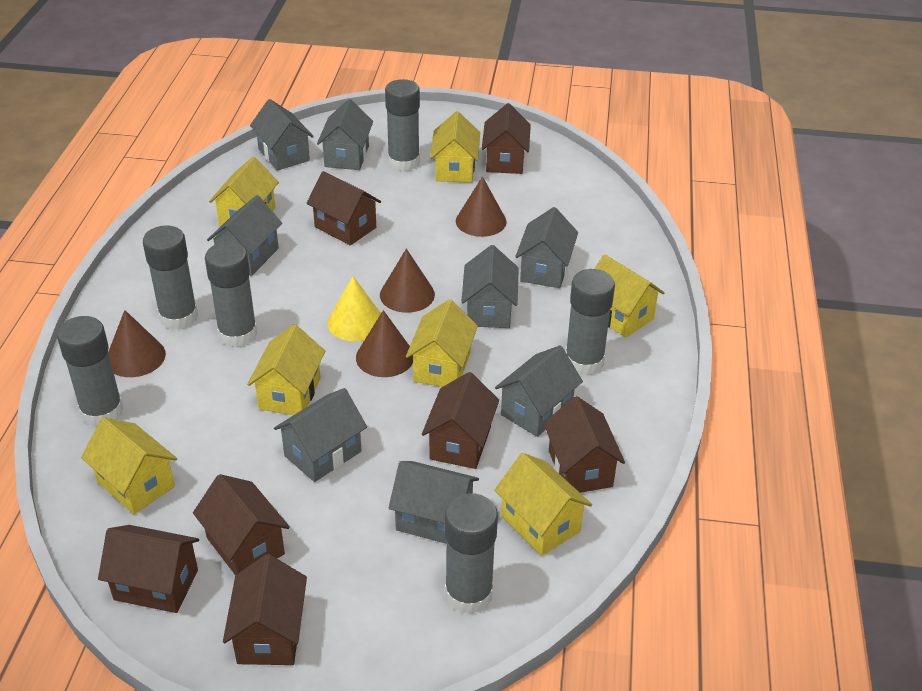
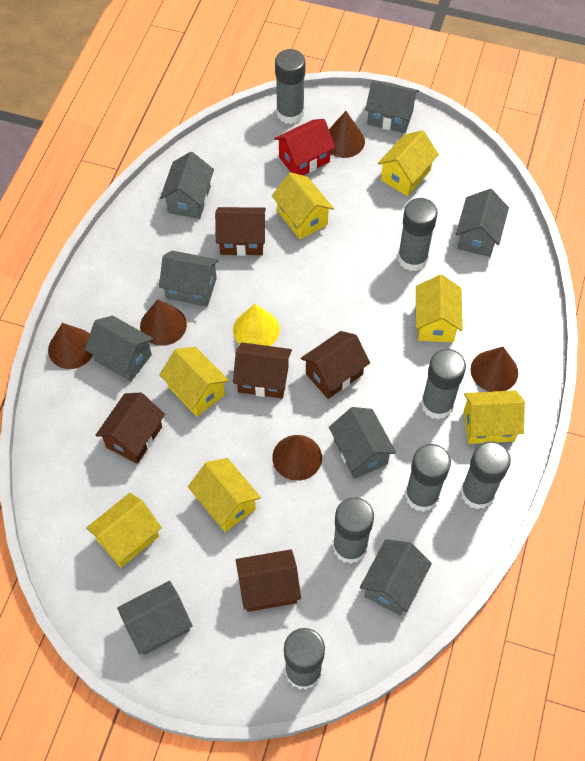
brown cone: 4 -> 5
brown house: 7 -> 5
grey glue stick: 6 -> 7
red house: 0 -> 1

